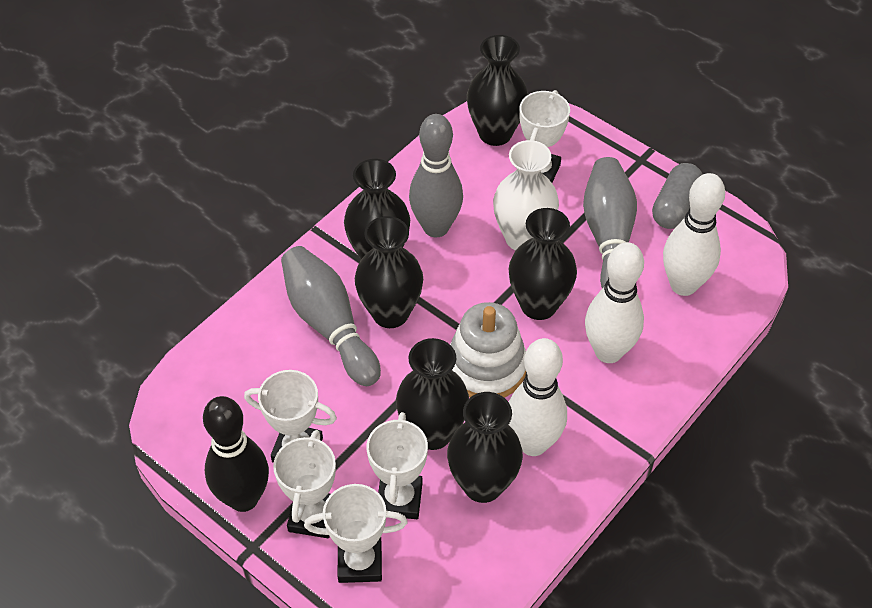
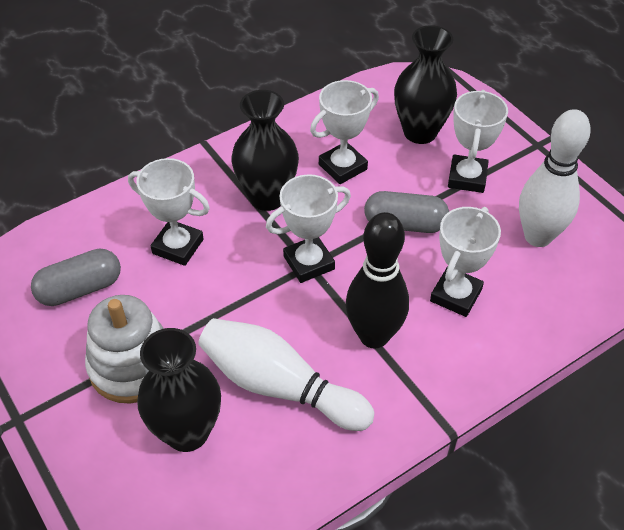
black vase: 6 -> 3
grey bowling pin: 3 -> 0
grey capsule: 1 -> 2
white bowling pin: 3 -> 2
white vase: 1 -> 0

